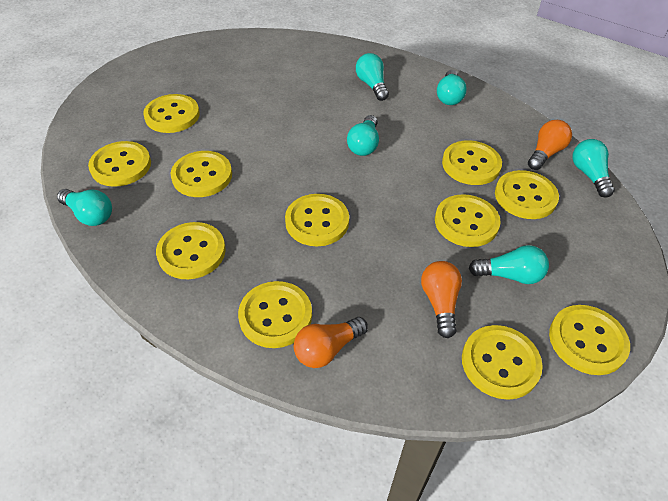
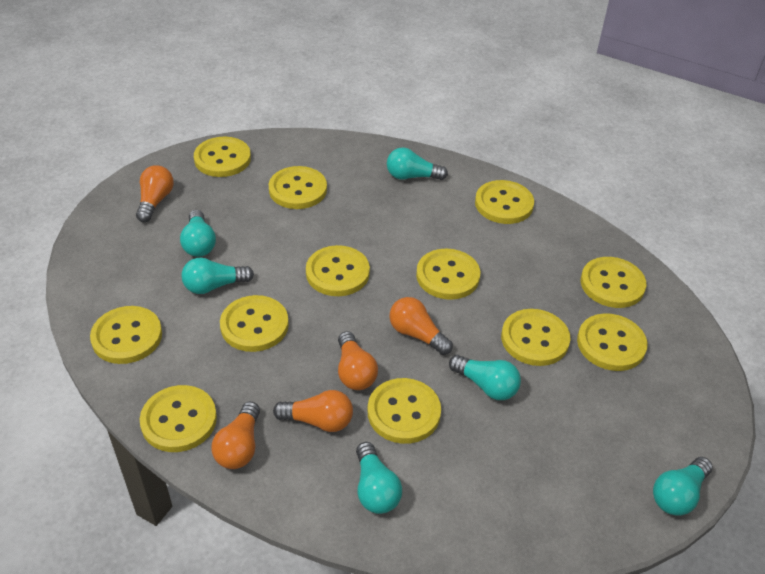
orange light bulb: 3 -> 5
yellow button: 11 -> 12

